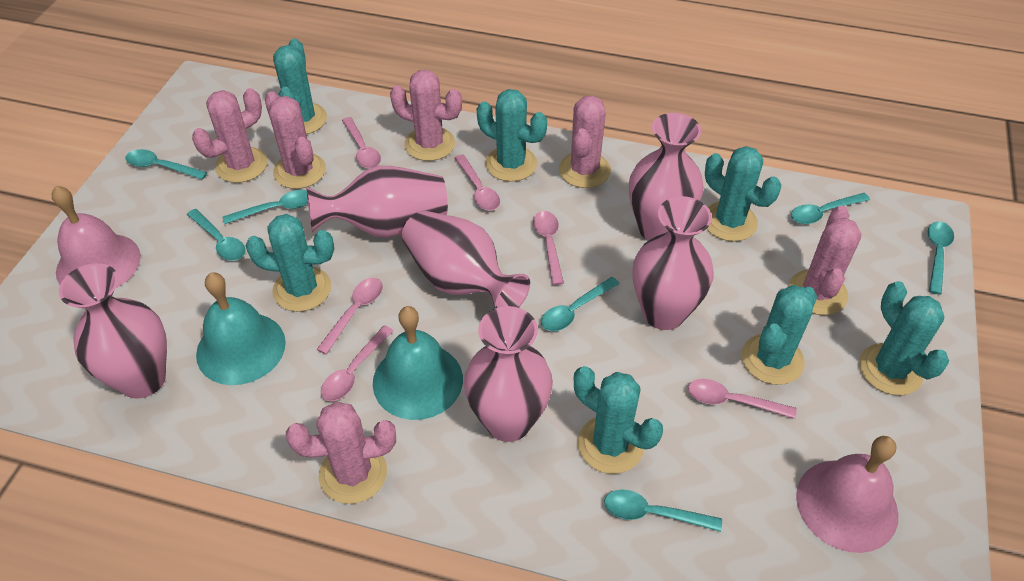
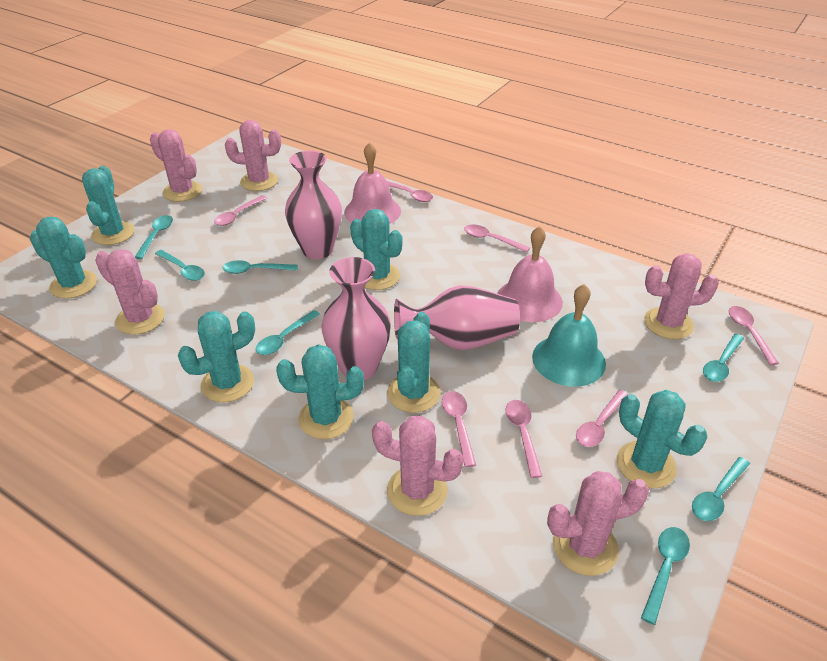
pink spoon: 6 -> 7
pink vase: 6 -> 3
turquoise bell: 2 -> 1

